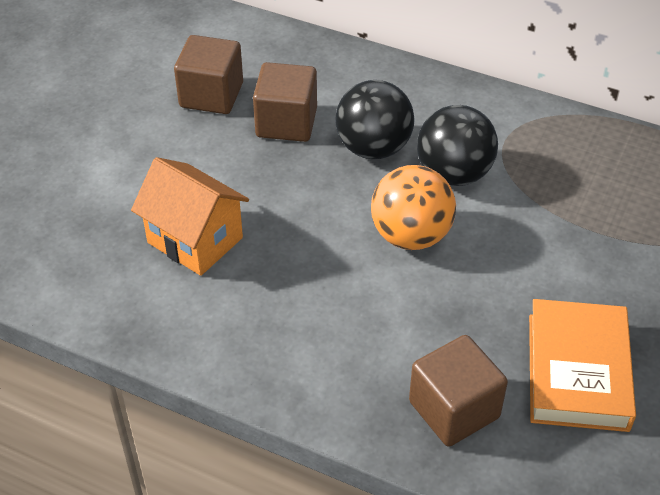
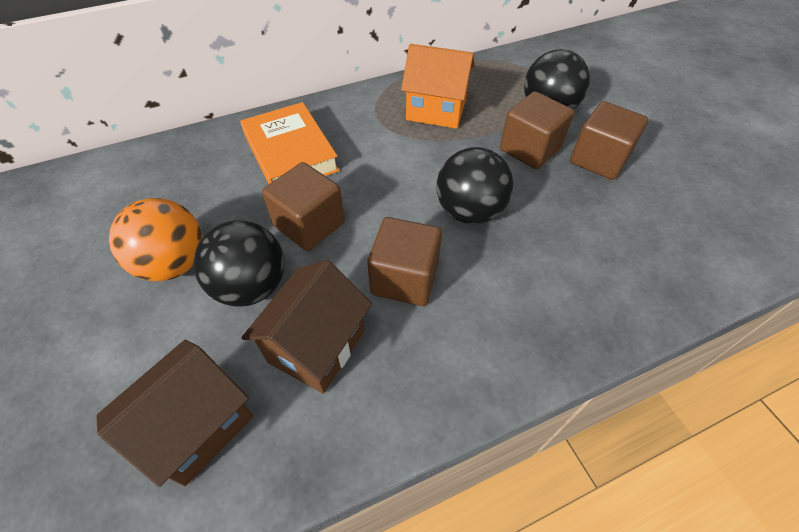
black ball: 2 -> 3
brown cube: 3 -> 4
brown house: 0 -> 2

